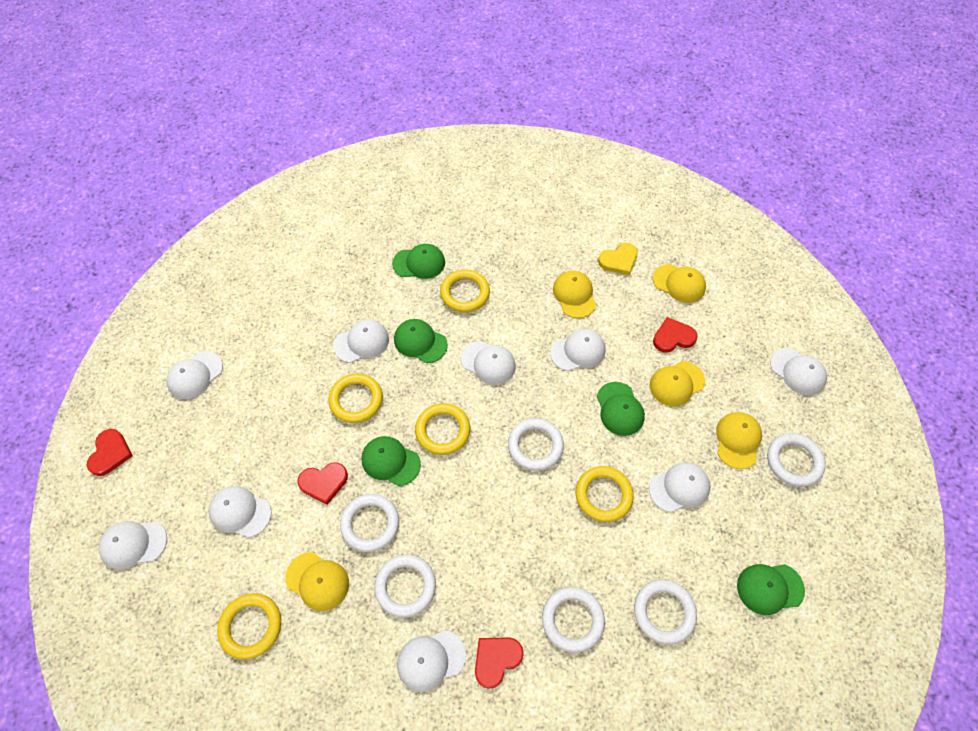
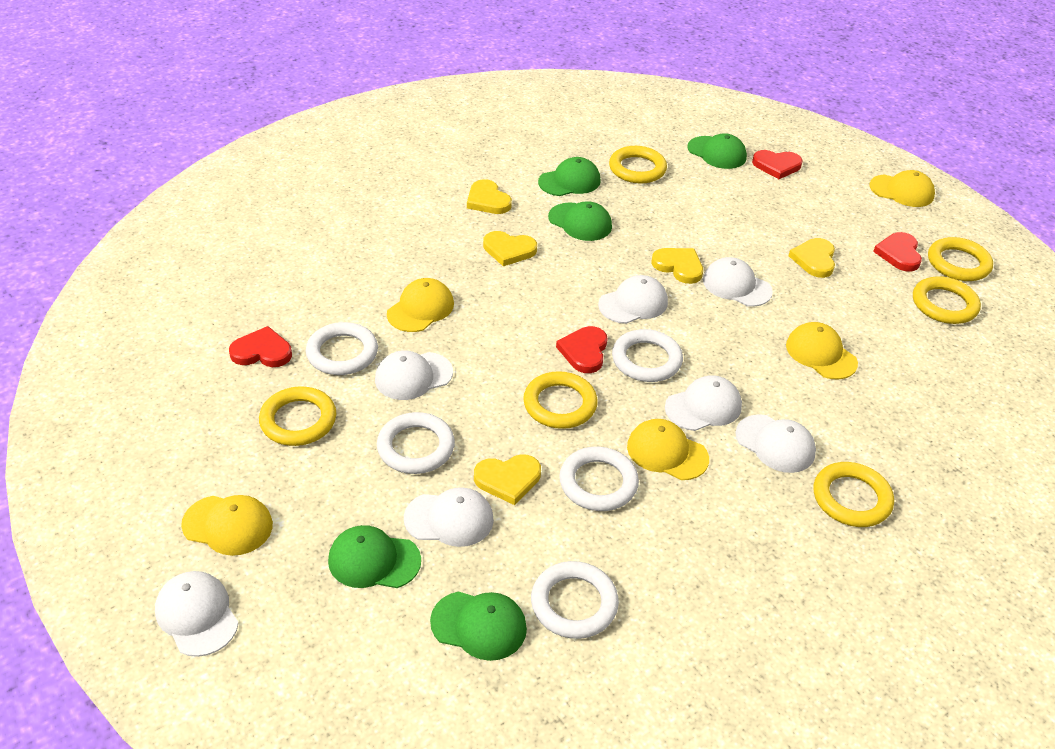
white cap: 9 -> 7
white ring: 6 -> 5
yellow heart: 1 -> 5
yellow ring: 5 -> 6

